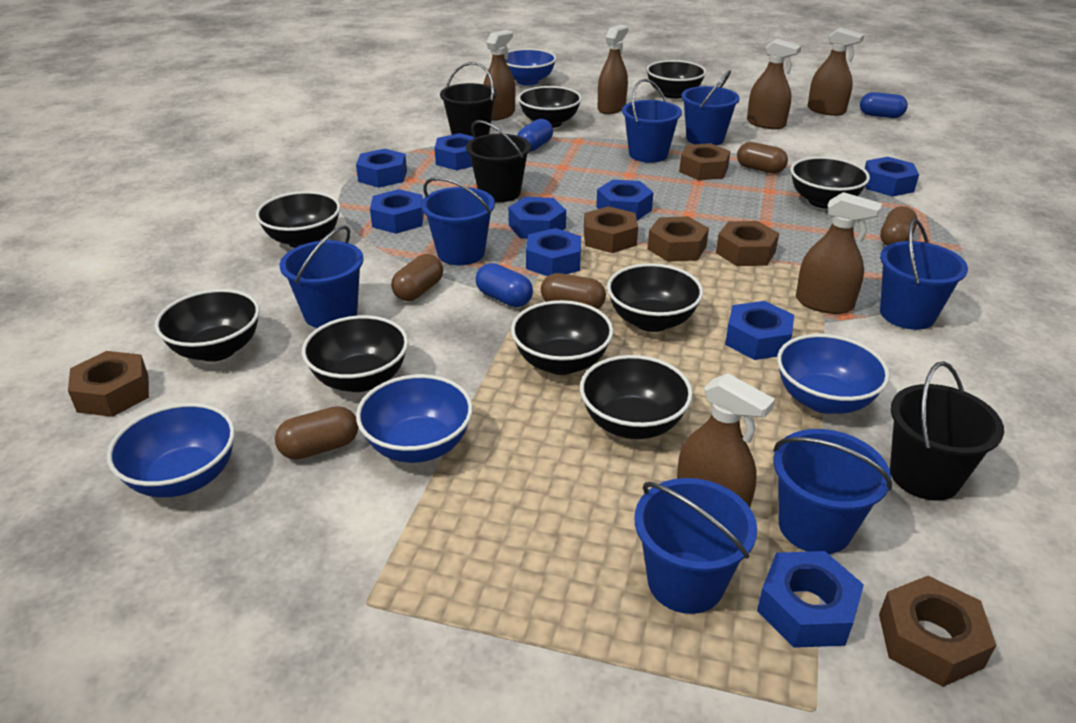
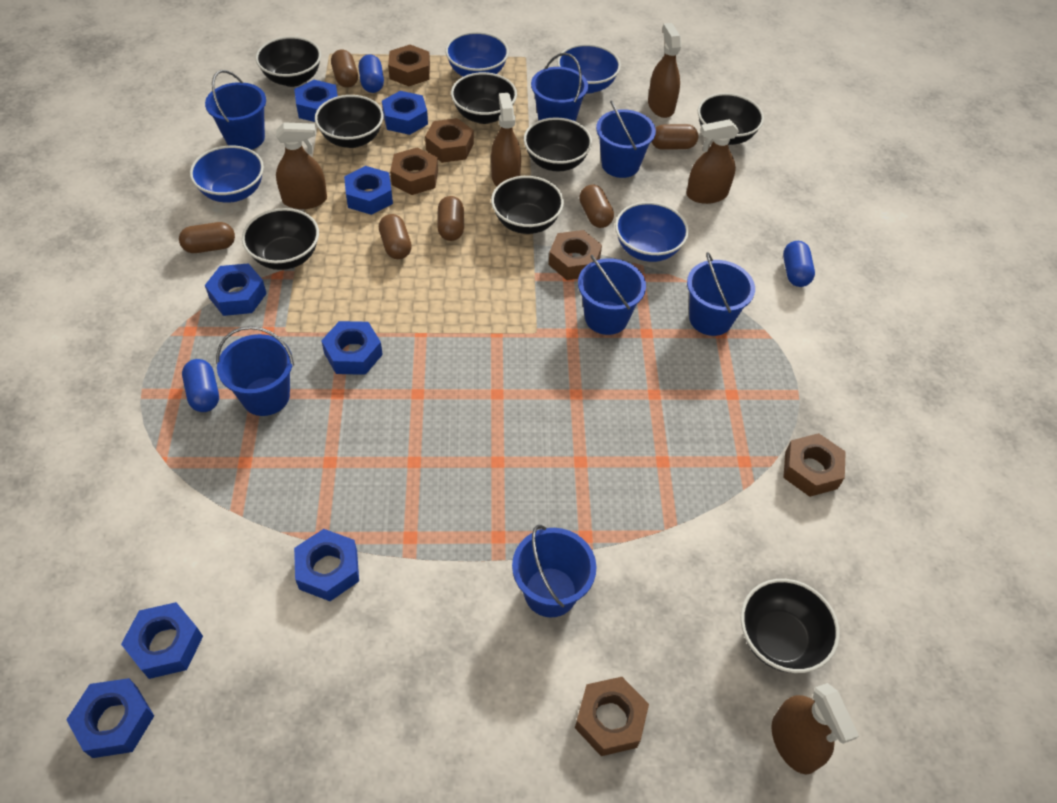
black bowl: 9 -> 8
black bucket: 3 -> 0
blue nut: 9 -> 8
brown capsule: 5 -> 6
brown spray bottle: 6 -> 5

